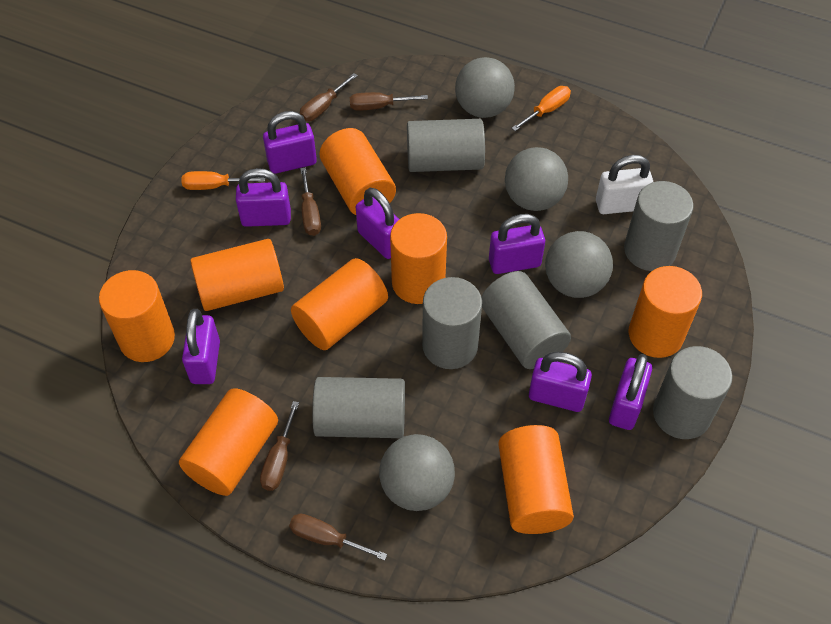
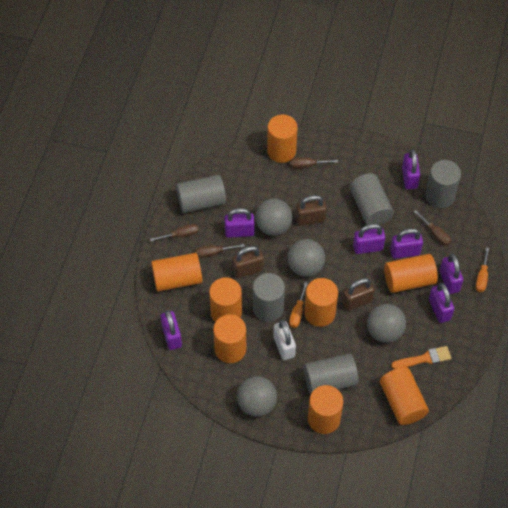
brown padlock: 0 -> 3
brown screwdriver: 5 -> 4
grey cylinder: 6 -> 5
orange brush: 0 -> 1

